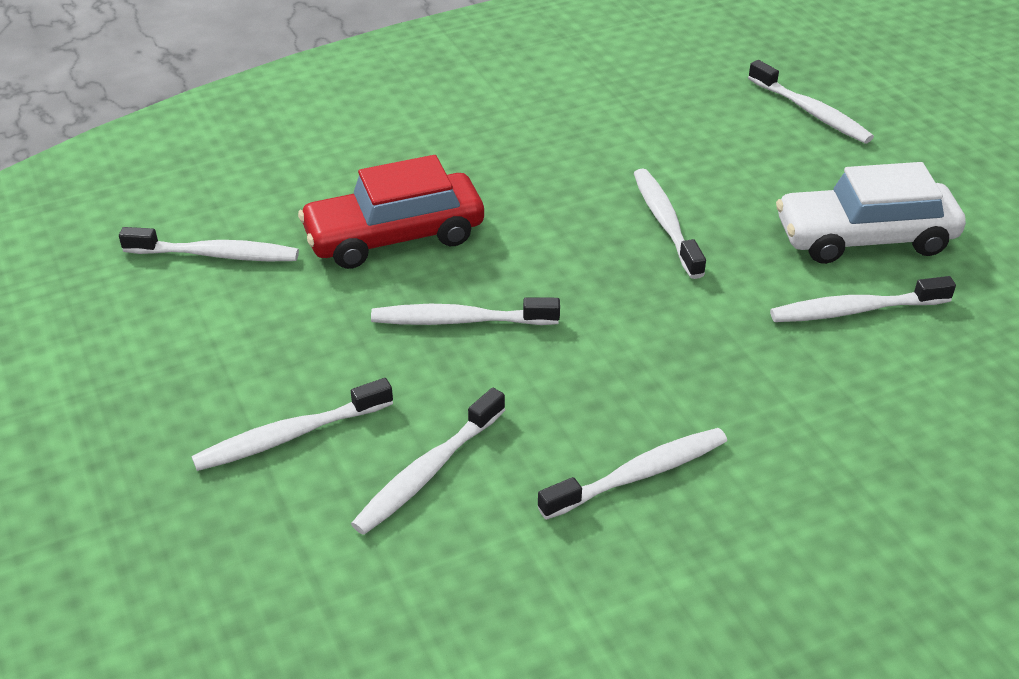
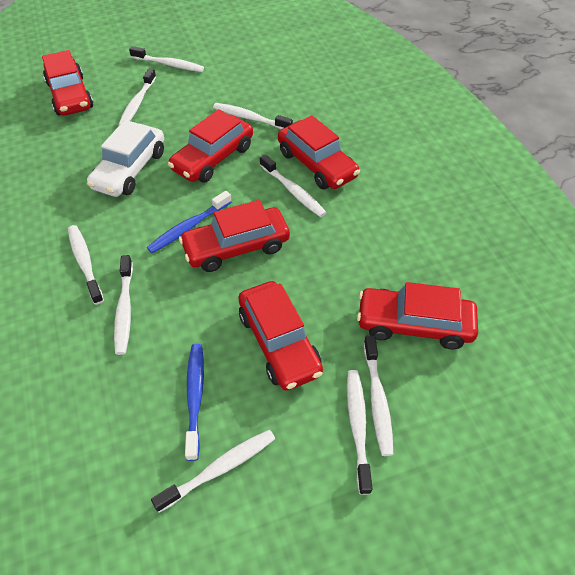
blue toothbrush: 0 -> 2
red car: 1 -> 6
white toothbrush: 8 -> 9

